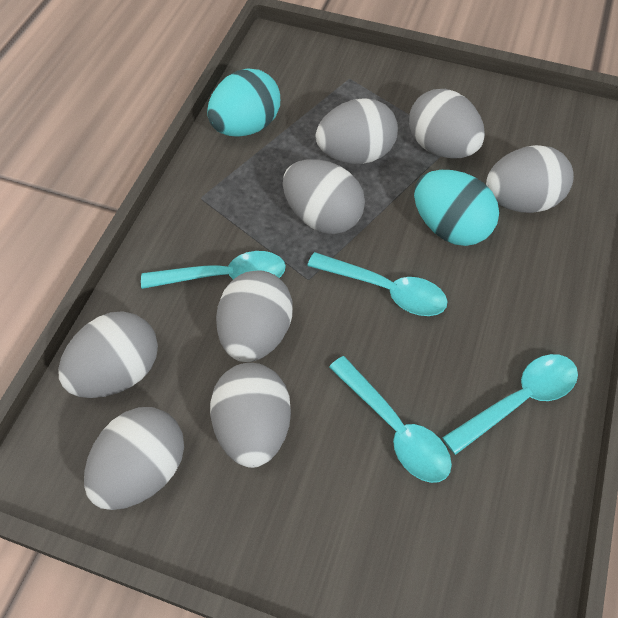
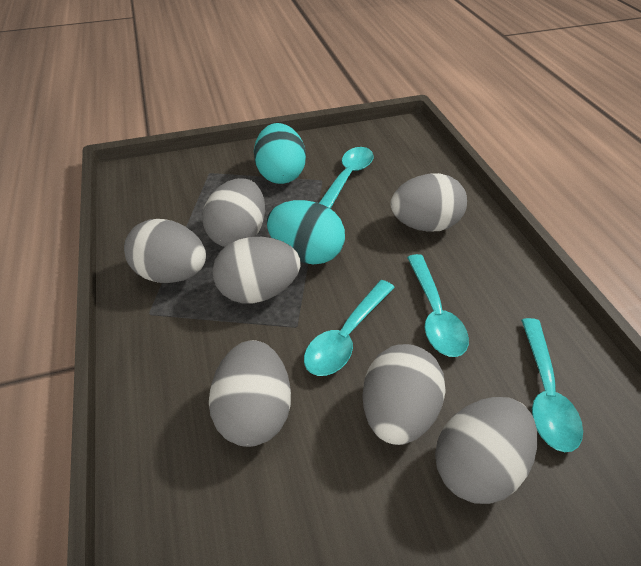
grey egg: 8 -> 7

